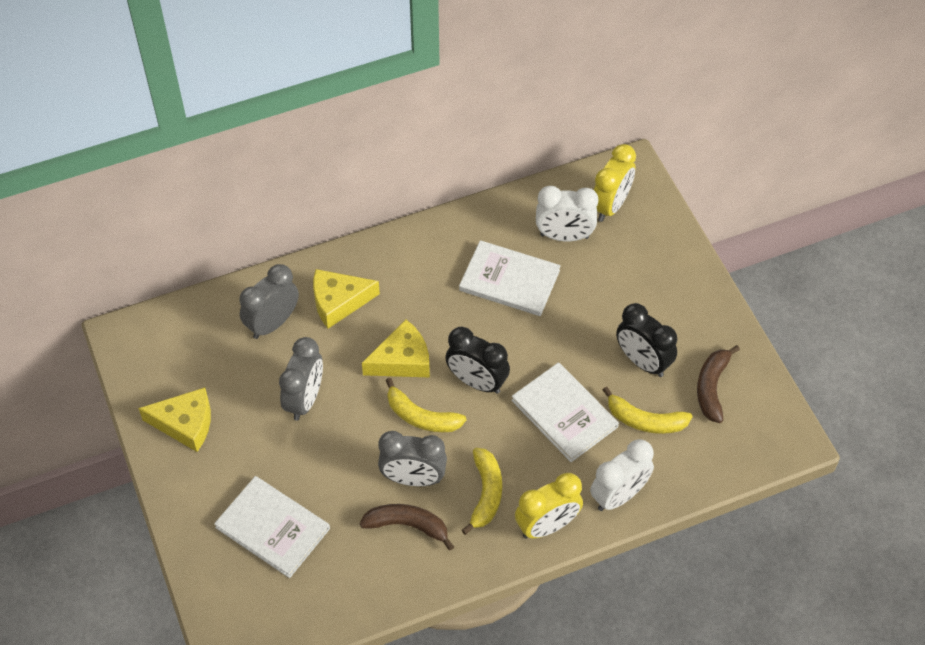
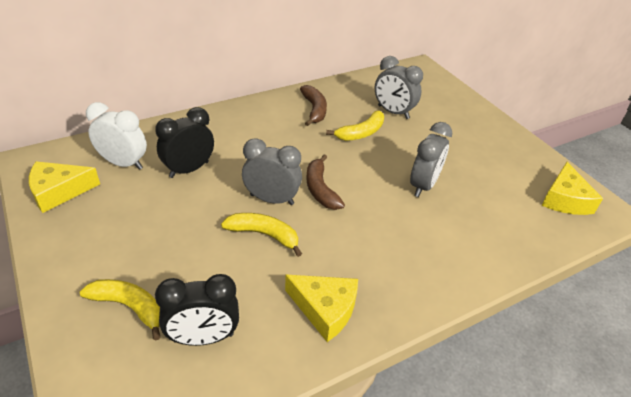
white book: 3 -> 0
white clock: 2 -> 1
yellow clock: 2 -> 0

